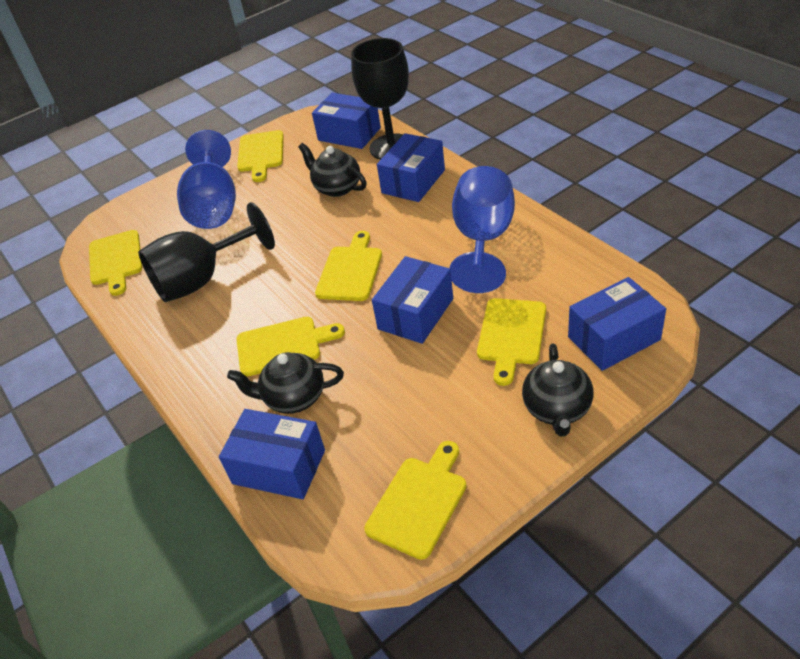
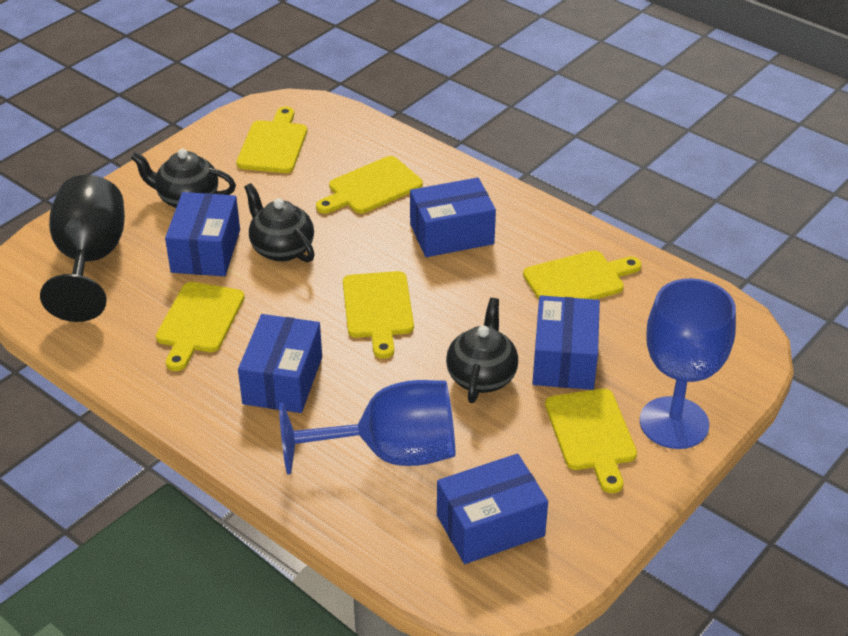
black goblet: 2 -> 1

